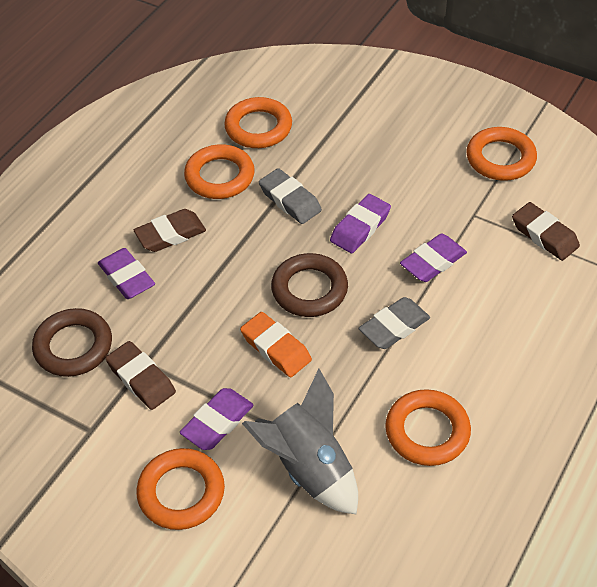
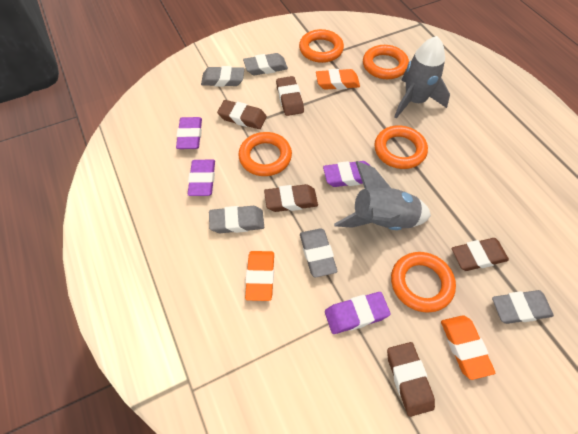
brown eraser: 3 -> 5
brown ring: 2 -> 0
grey eraser: 2 -> 5
grey rocket: 1 -> 2
orange eraser: 1 -> 3

